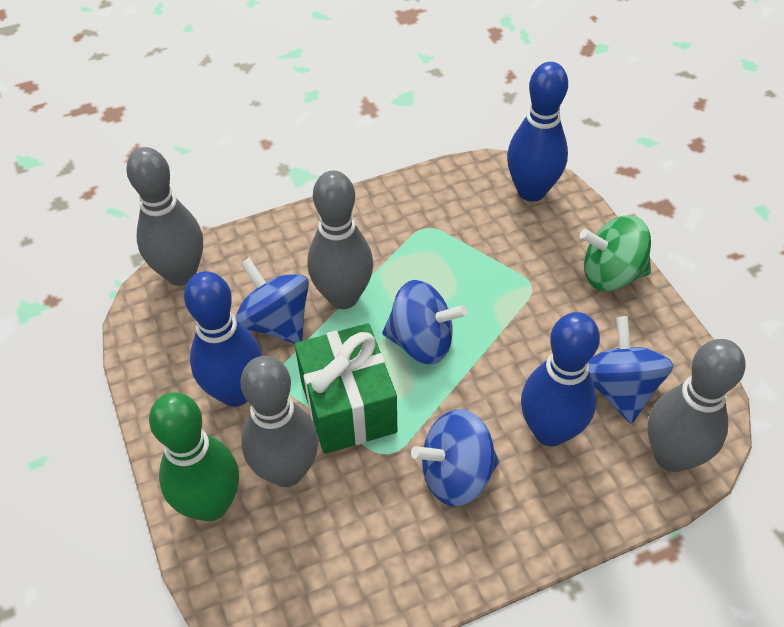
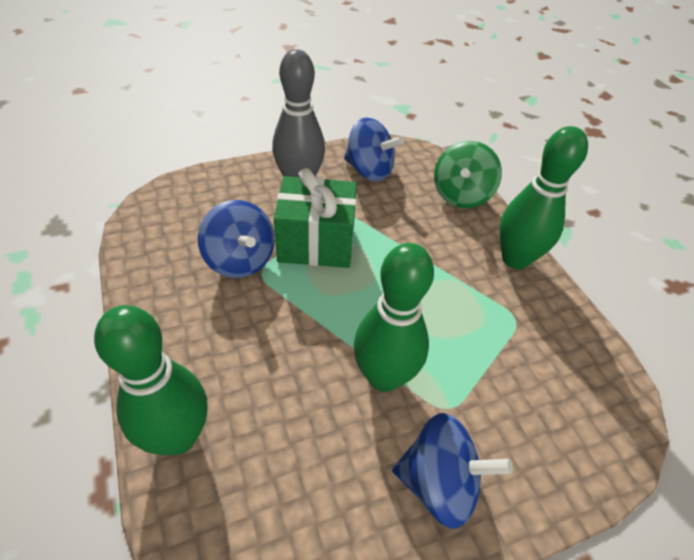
blue bowling pin: 3 -> 0
blue spinning top: 4 -> 3
green bowling pin: 1 -> 3
grey bowling pin: 4 -> 1

